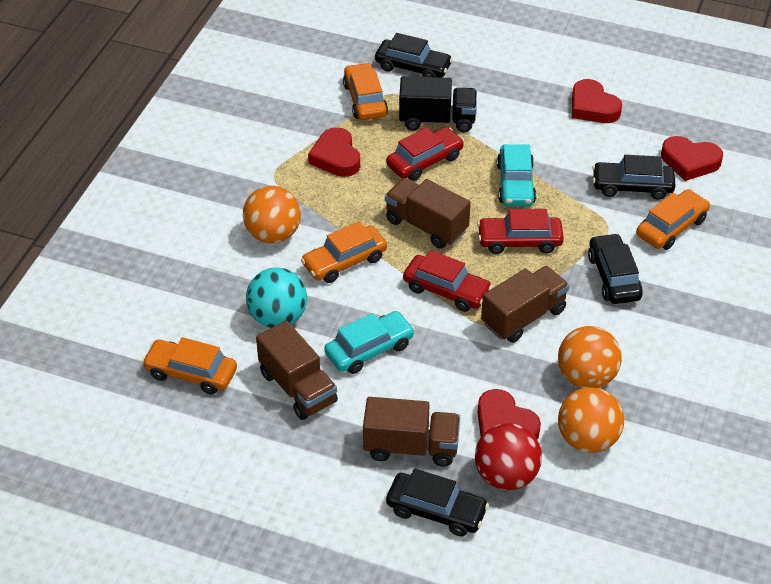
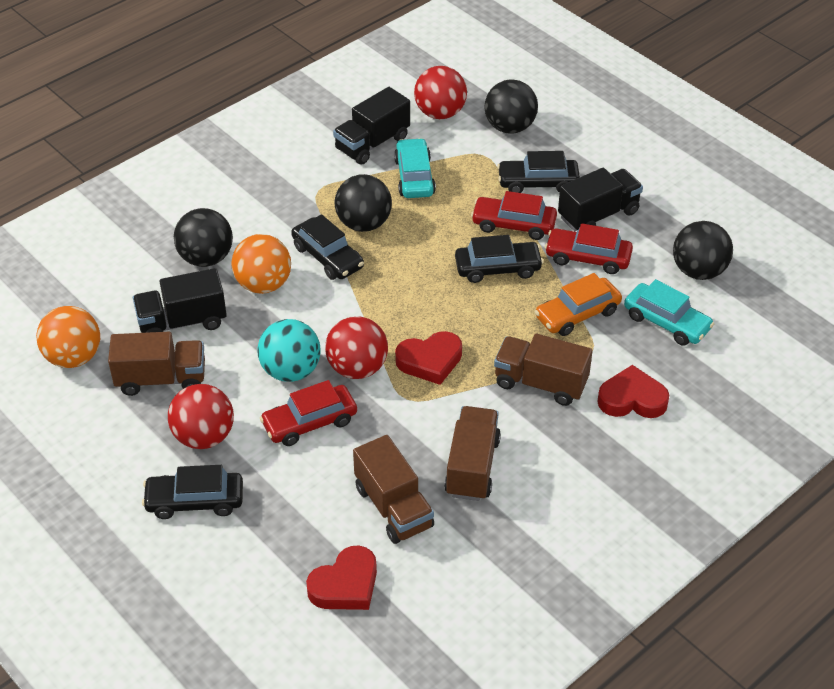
black ball: 0 -> 4
black truck: 1 -> 3
orange ball: 3 -> 2
orange car: 4 -> 1
red ball: 1 -> 3
red heart: 4 -> 3

